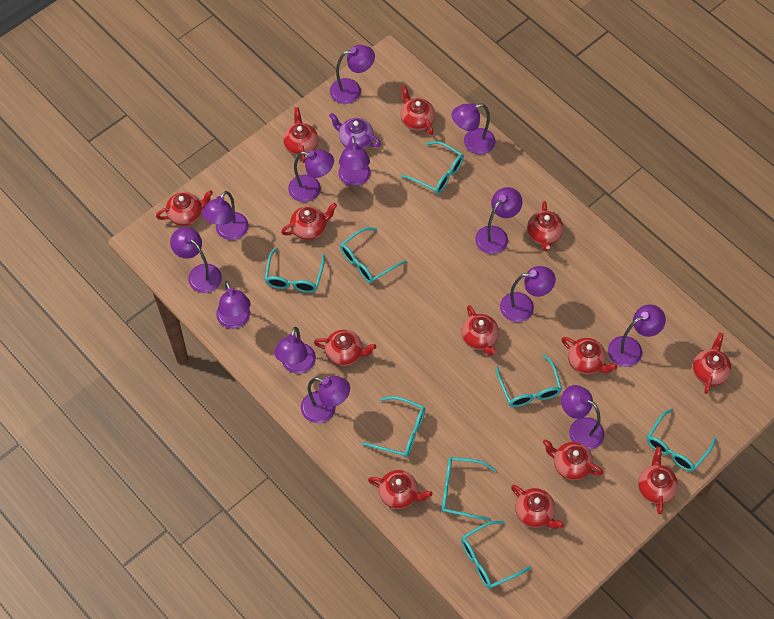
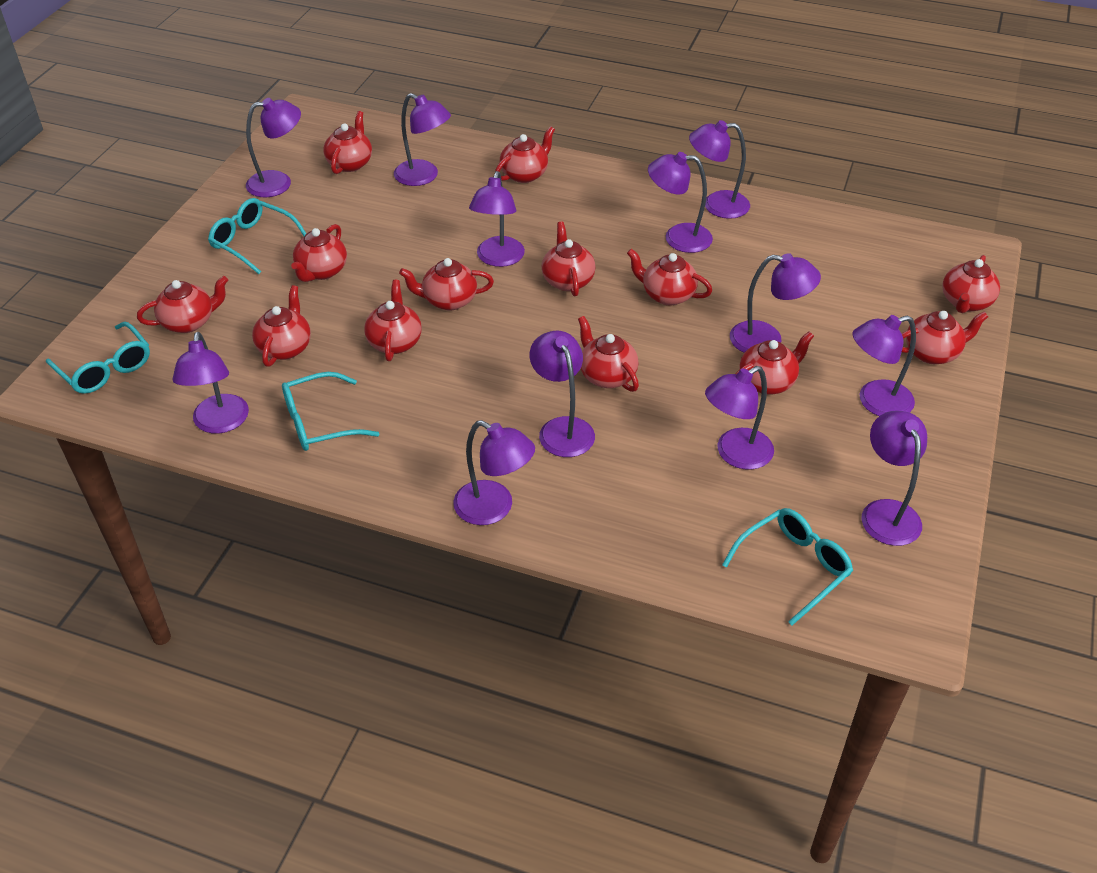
purple lamp: 13 -> 12
purple teapot: 1 -> 0
turquoise glasses: 8 -> 4

